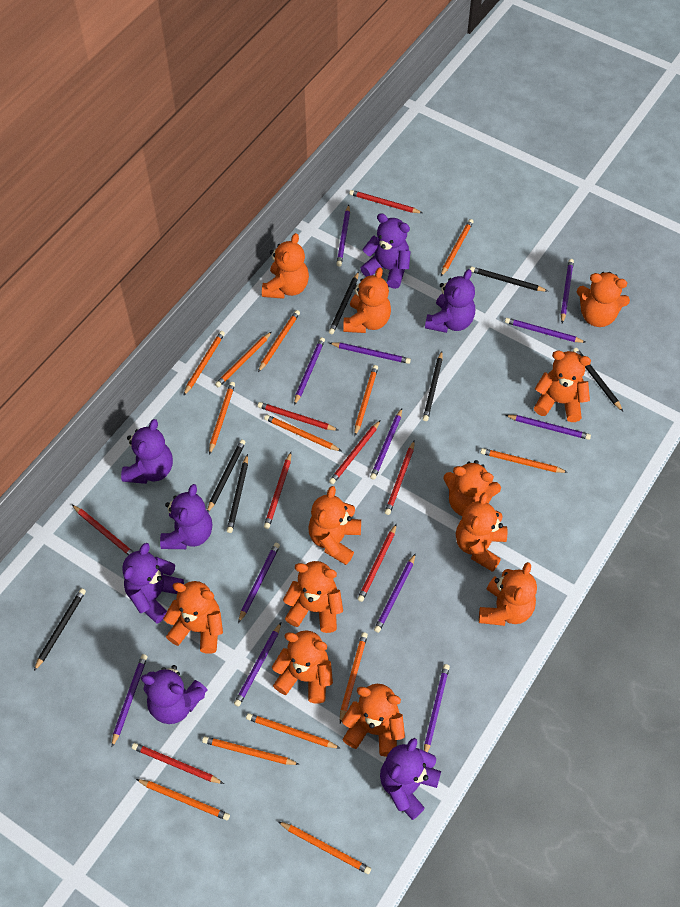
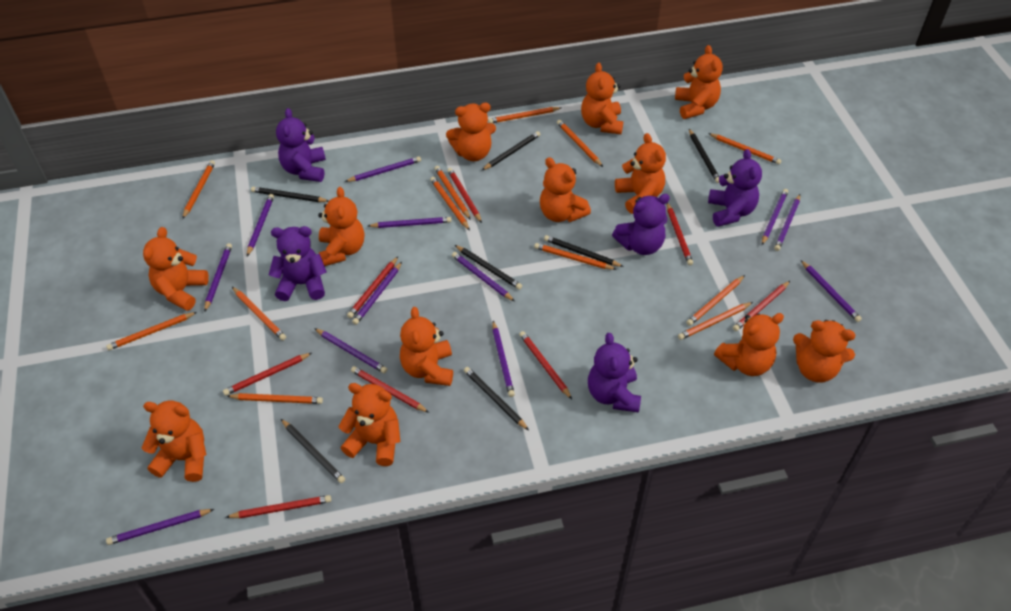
orange pencil: 13 -> 12
purple teddy bear: 7 -> 5

